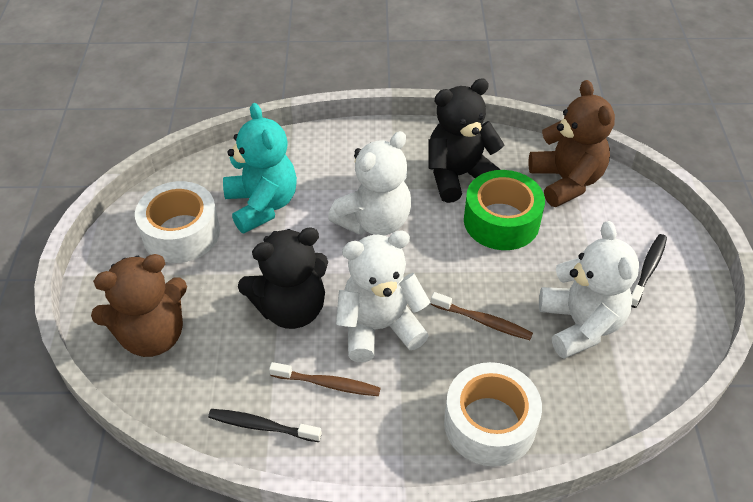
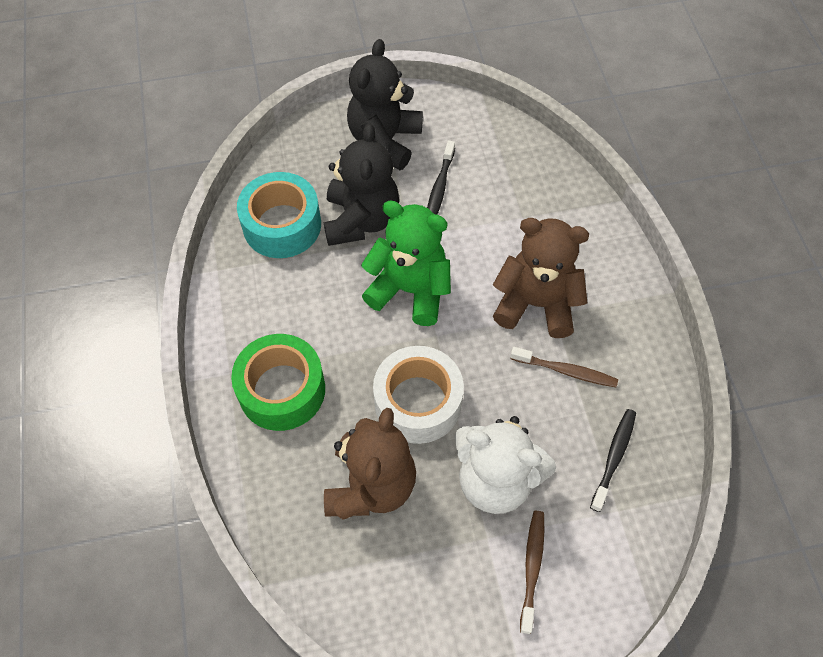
green teddy bear: 0 -> 1
turquoise tape: 0 -> 1
turquoise teddy bear: 1 -> 0
white tape: 2 -> 1
white teddy bear: 3 -> 1

